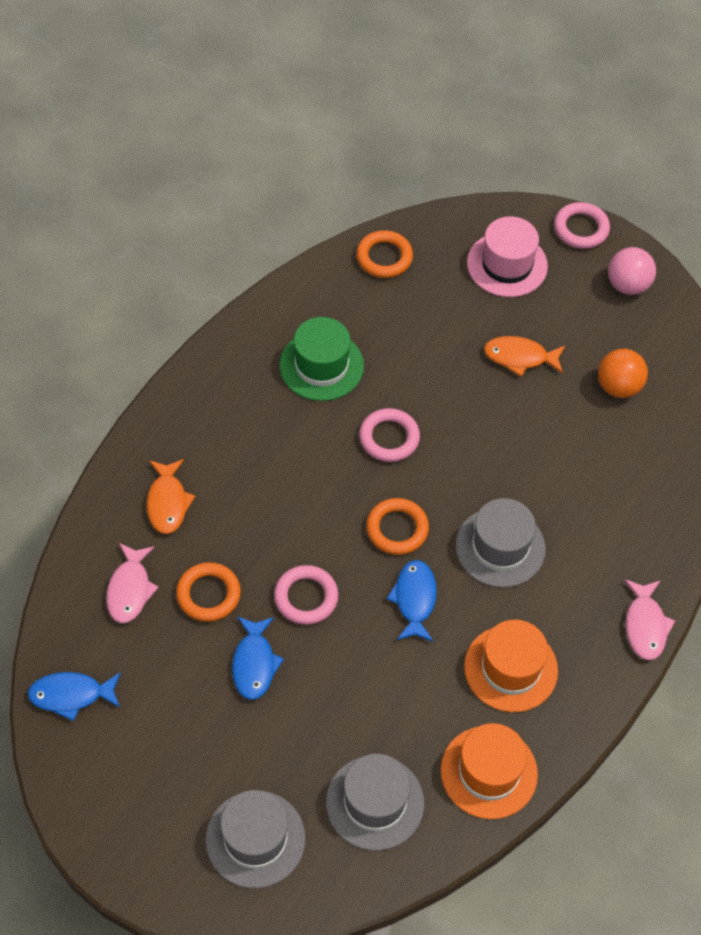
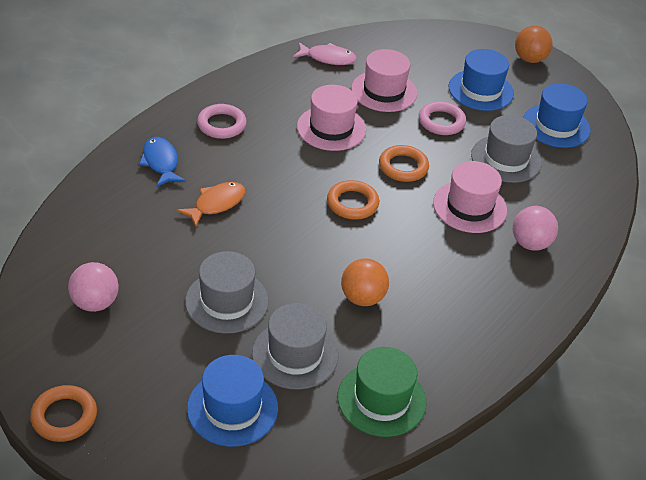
blue fish: 3 -> 1
blue hat: 0 -> 3
orange ball: 1 -> 2
orange fish: 2 -> 1
orange hat: 2 -> 0
pink ball: 1 -> 2
pink fish: 2 -> 1
pink hat: 1 -> 3
pink ring: 3 -> 2

